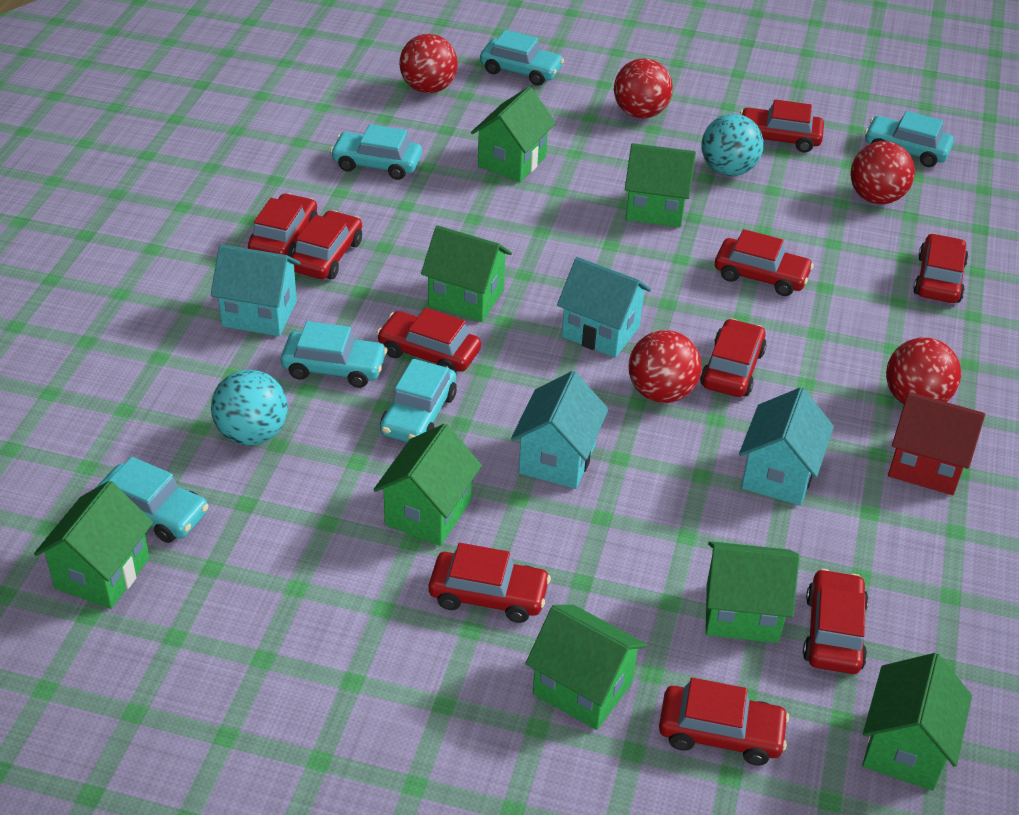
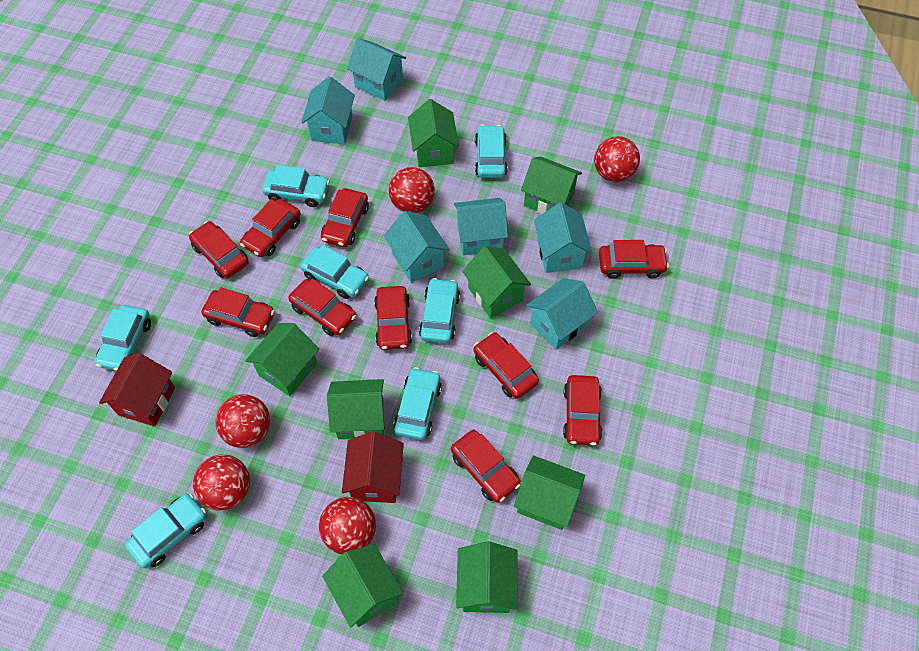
red house: 1 -> 2
turquoise ball: 2 -> 0
turquoise car: 6 -> 7
turquoise house: 4 -> 6

